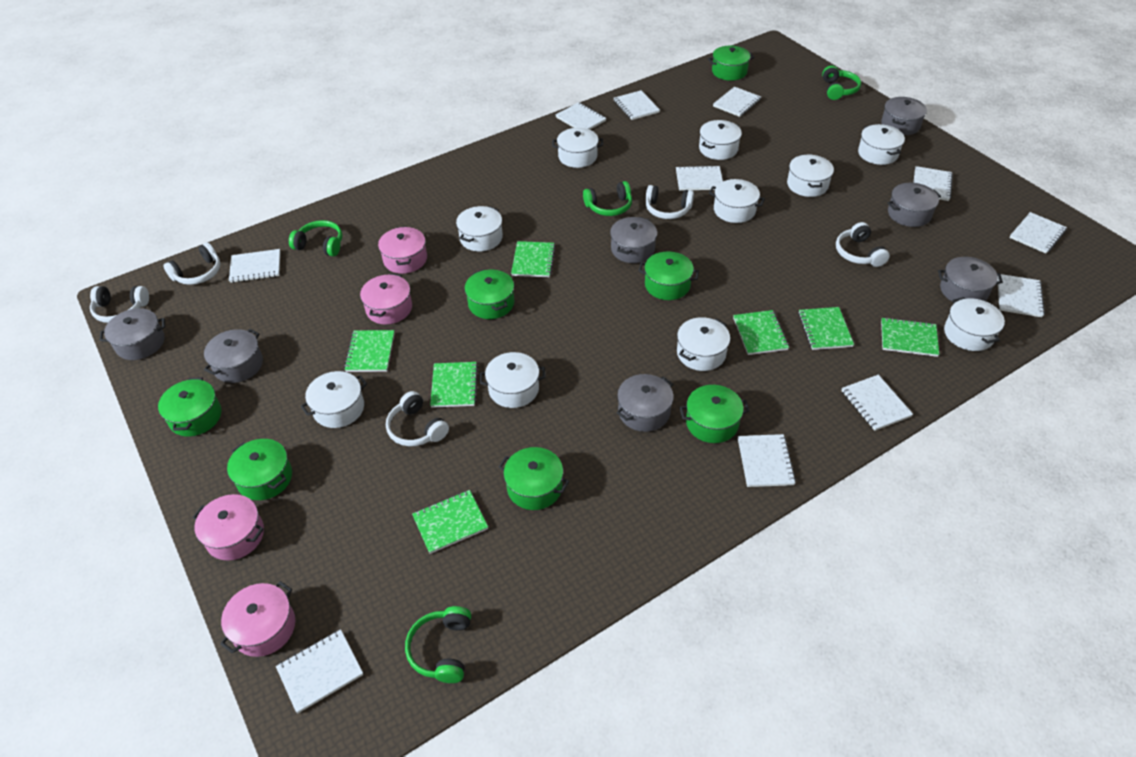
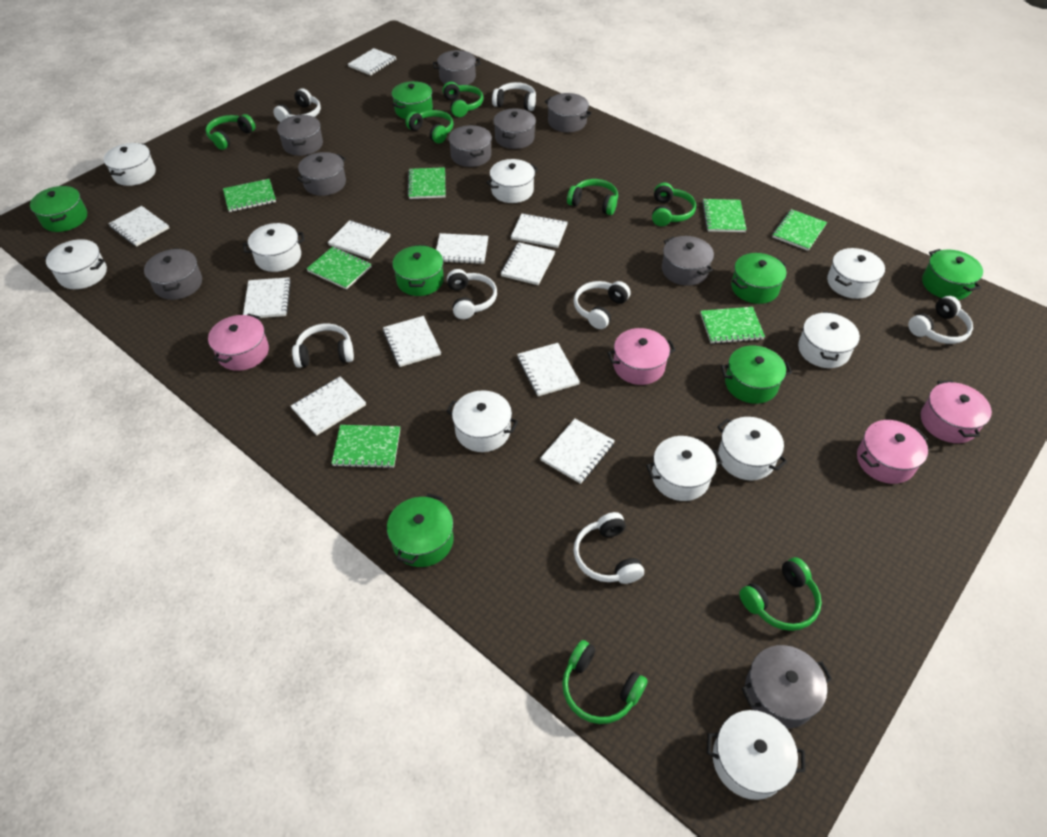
green headphones: 4 -> 7
grey pot: 7 -> 9
white headphones: 5 -> 7

